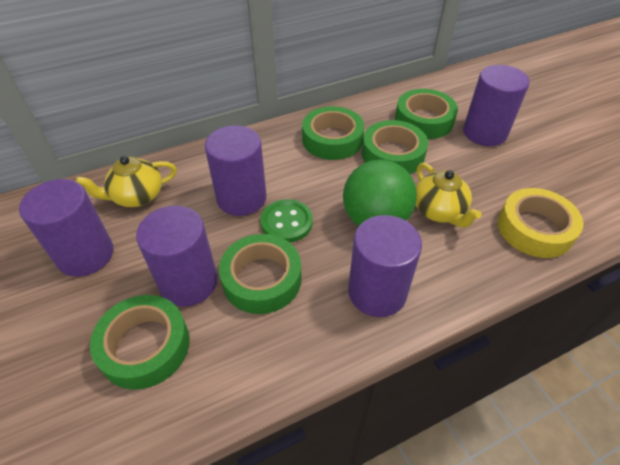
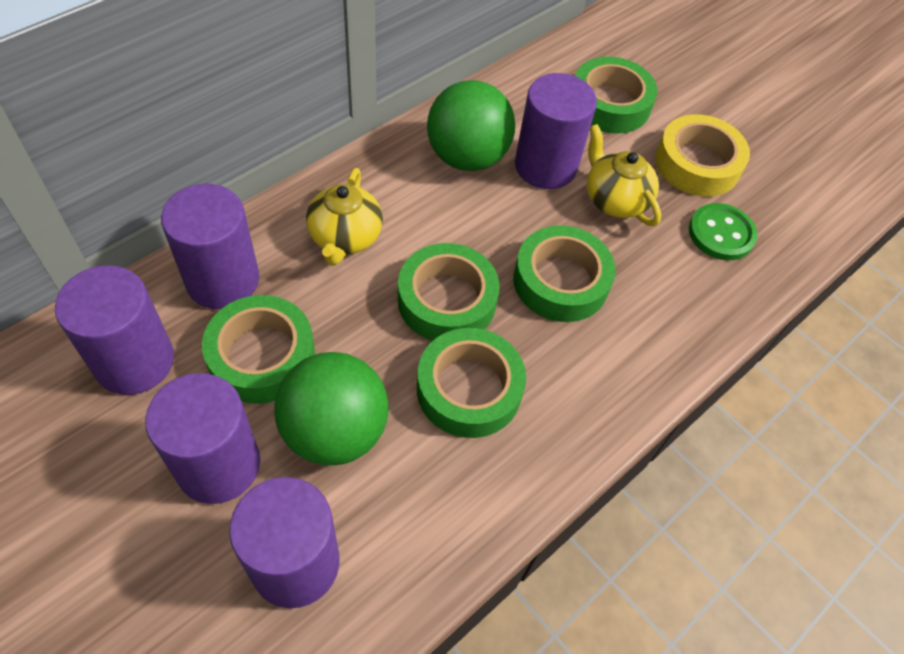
green ball: 1 -> 2

